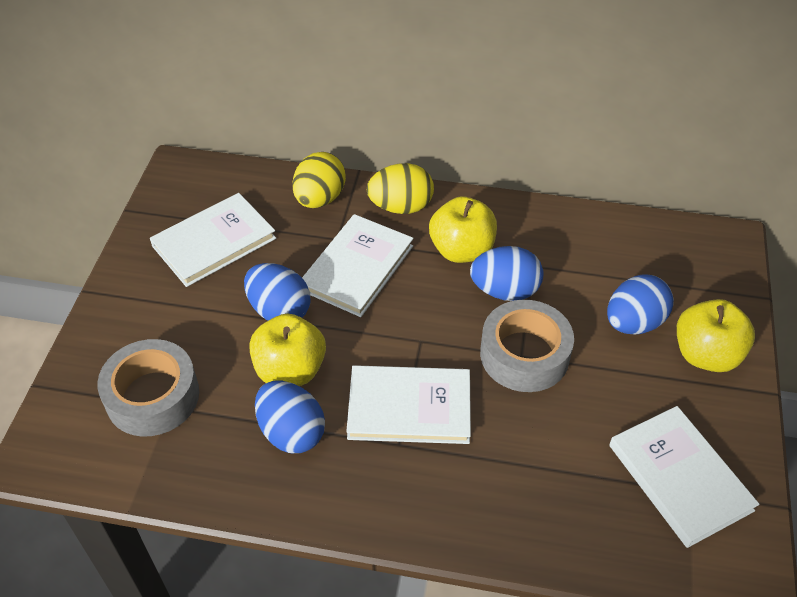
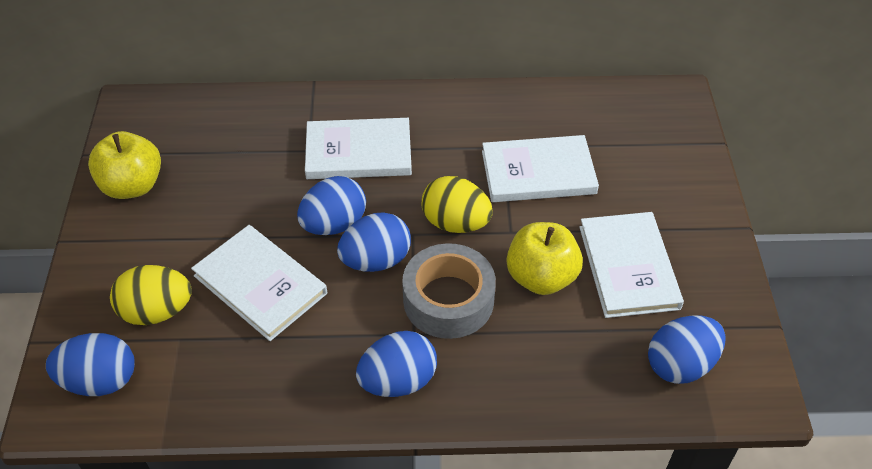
blue egg: 4 -> 5
grey tape: 2 -> 1
yellow apple: 3 -> 2

